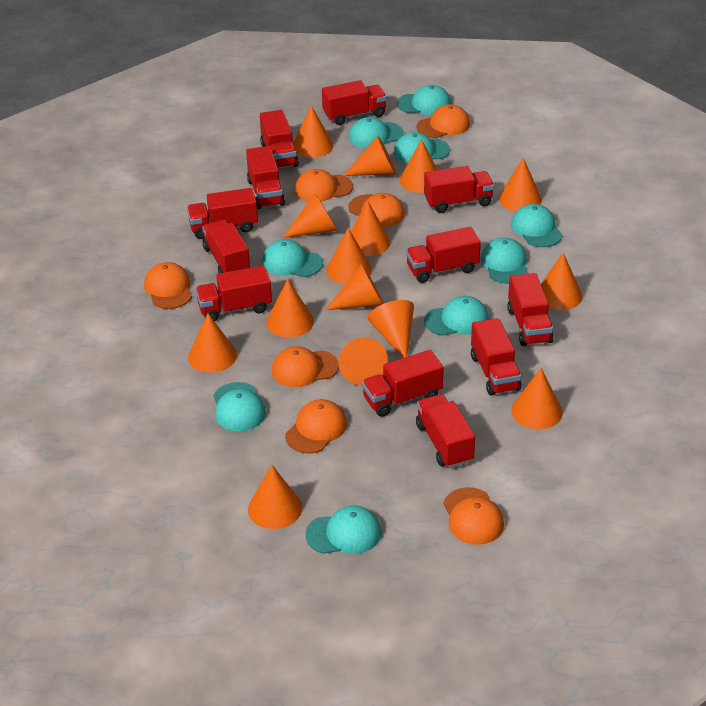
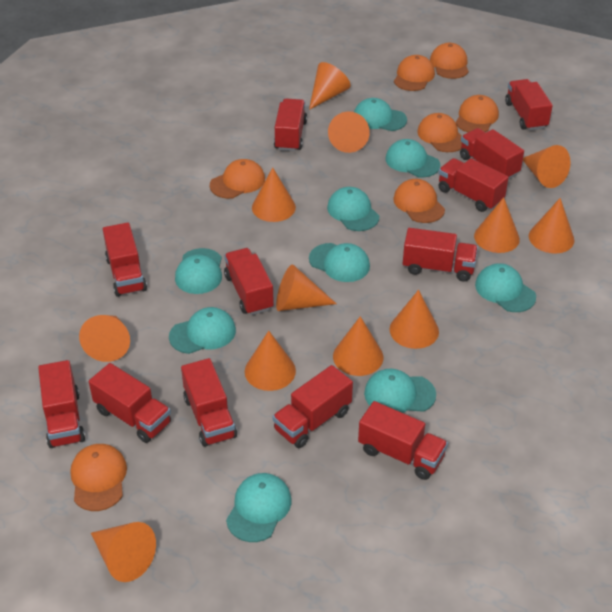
orange cone: 15 -> 12

